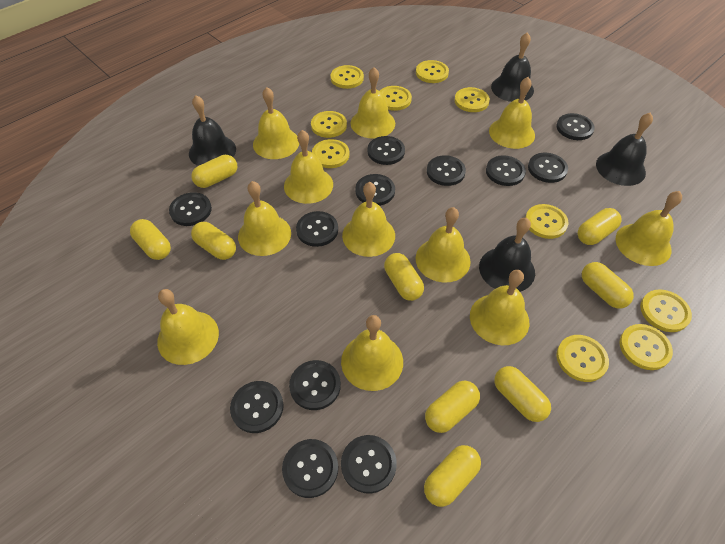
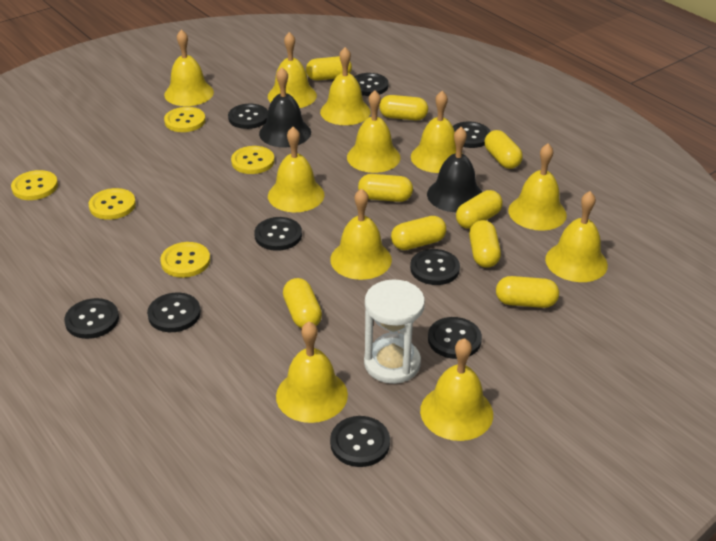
black bell: 4 -> 2
black button: 12 -> 9
white hourglass: 0 -> 1
yellow button: 10 -> 5

